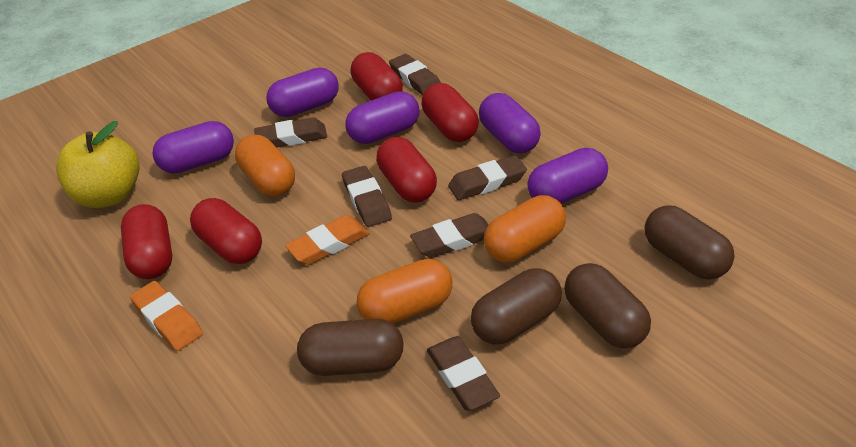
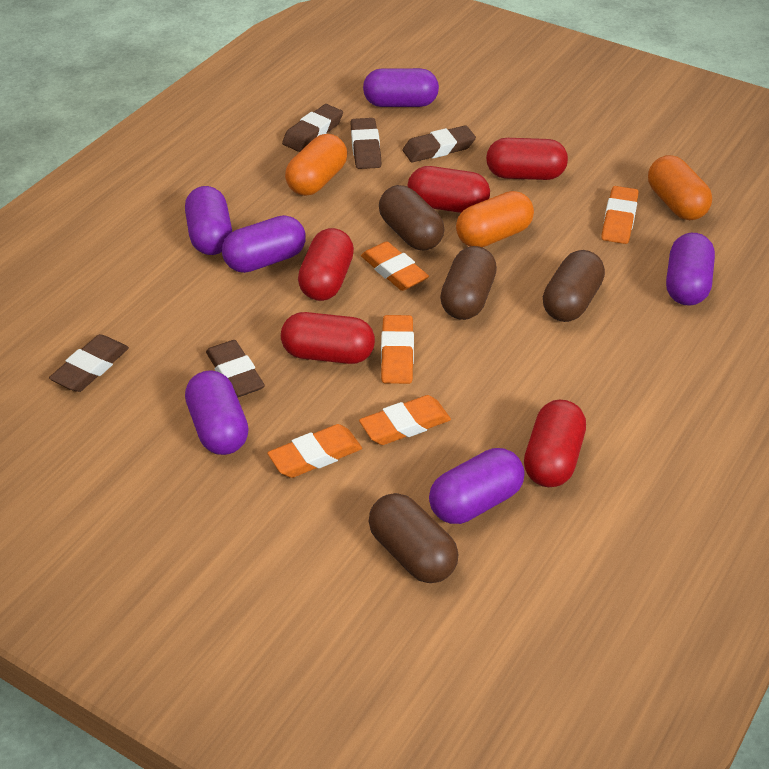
brown eraser: 6 -> 5
orange eraser: 2 -> 5
purple capsule: 5 -> 6
yellow apple: 1 -> 0

